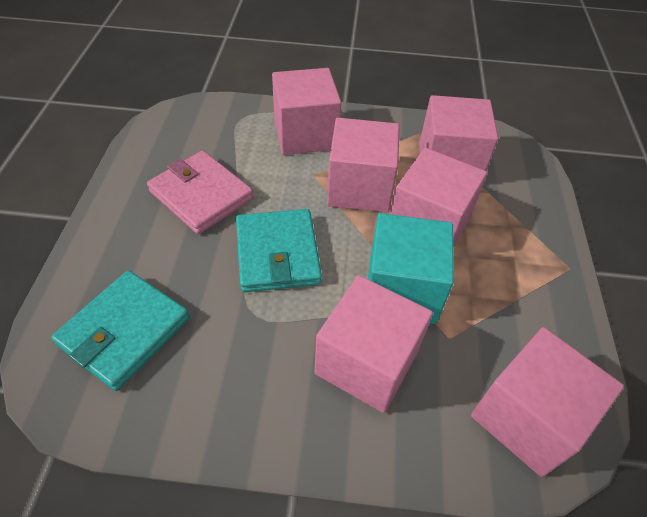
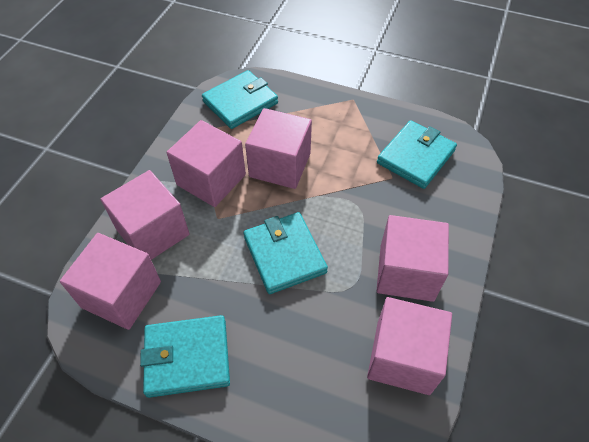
pink wallet: 1 -> 0
turquoise cube: 1 -> 0
turquoise wallet: 2 -> 4

